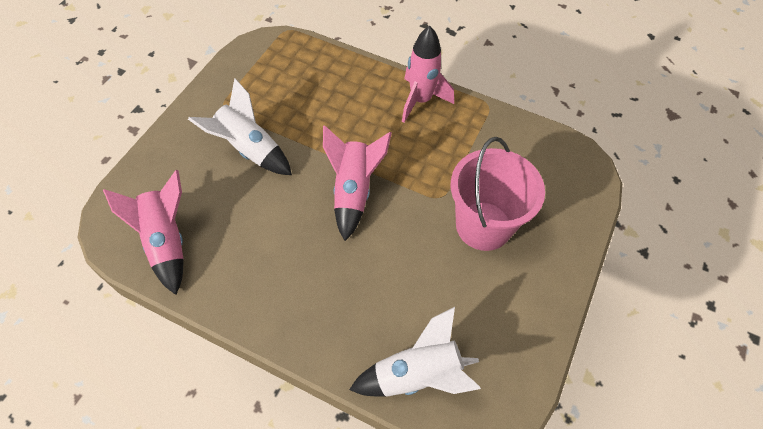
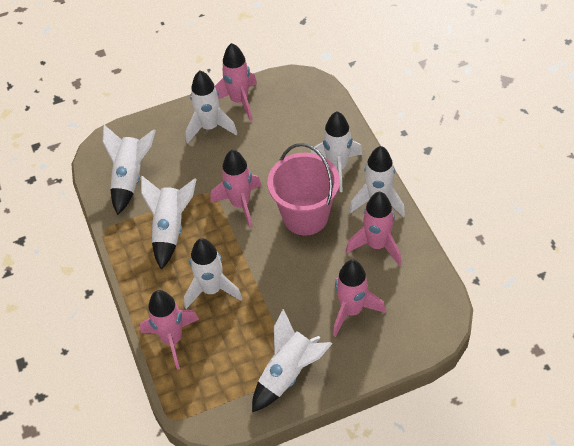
pink rocket: 3 -> 5
white rocket: 2 -> 7

